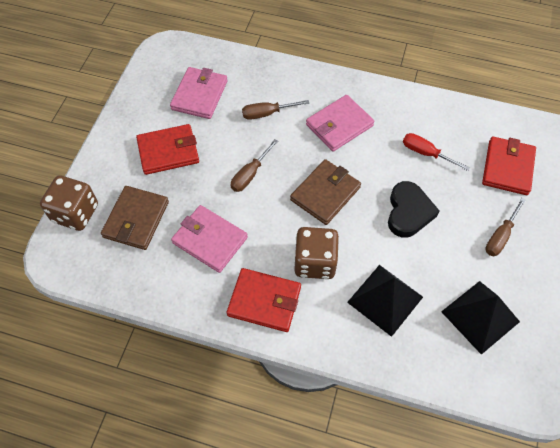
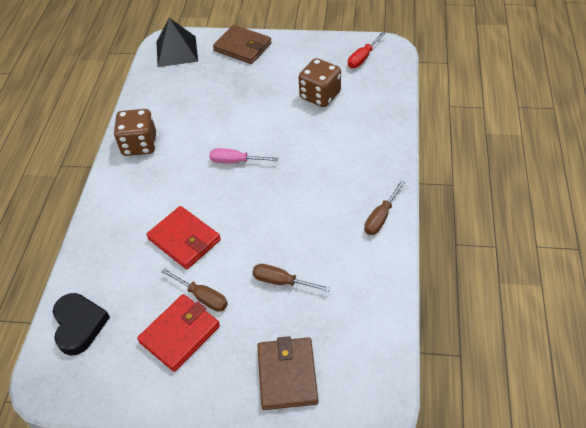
black pyramid: 2 -> 1
pink screwdriver: 0 -> 1
pink wallet: 3 -> 0
red wallet: 3 -> 2

